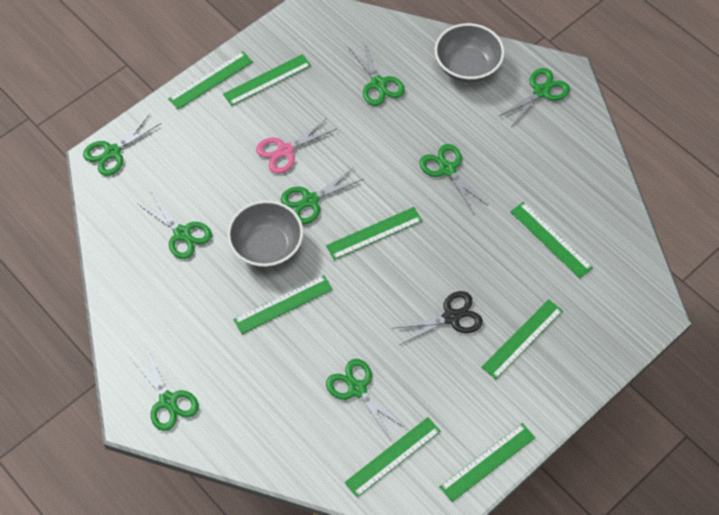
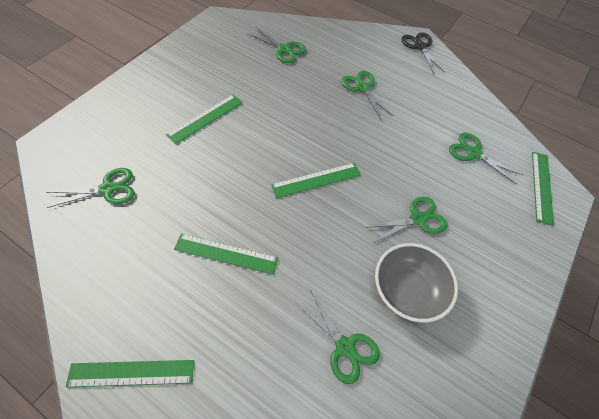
green ruler: 8 -> 5
green scissors: 8 -> 6
grey bowl: 2 -> 1
pink scissors: 1 -> 0

